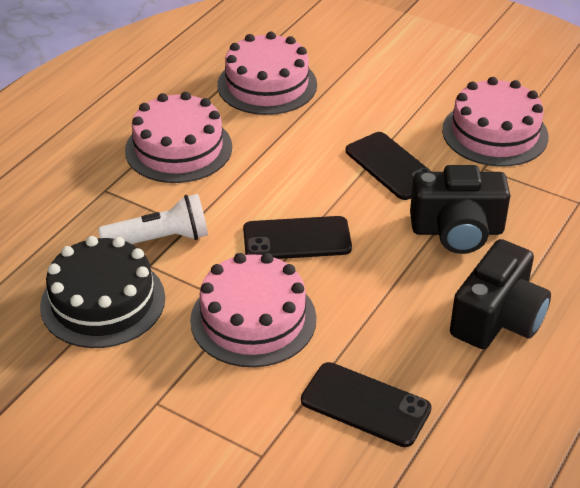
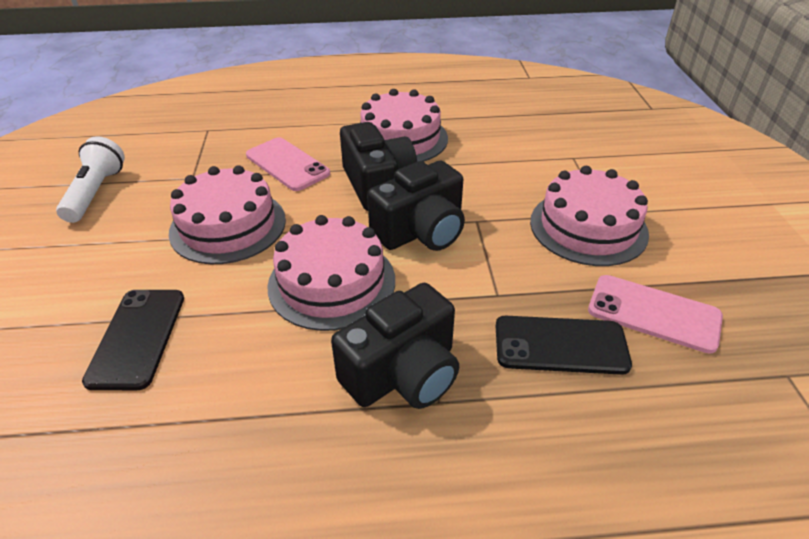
black cake: 1 -> 0
black camera: 2 -> 3
black phone: 3 -> 2
pink phone: 0 -> 2

